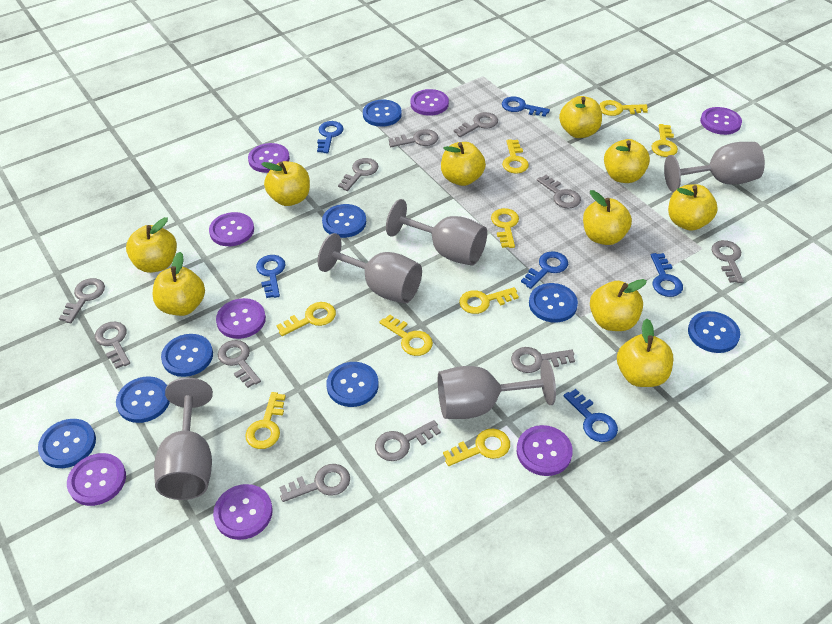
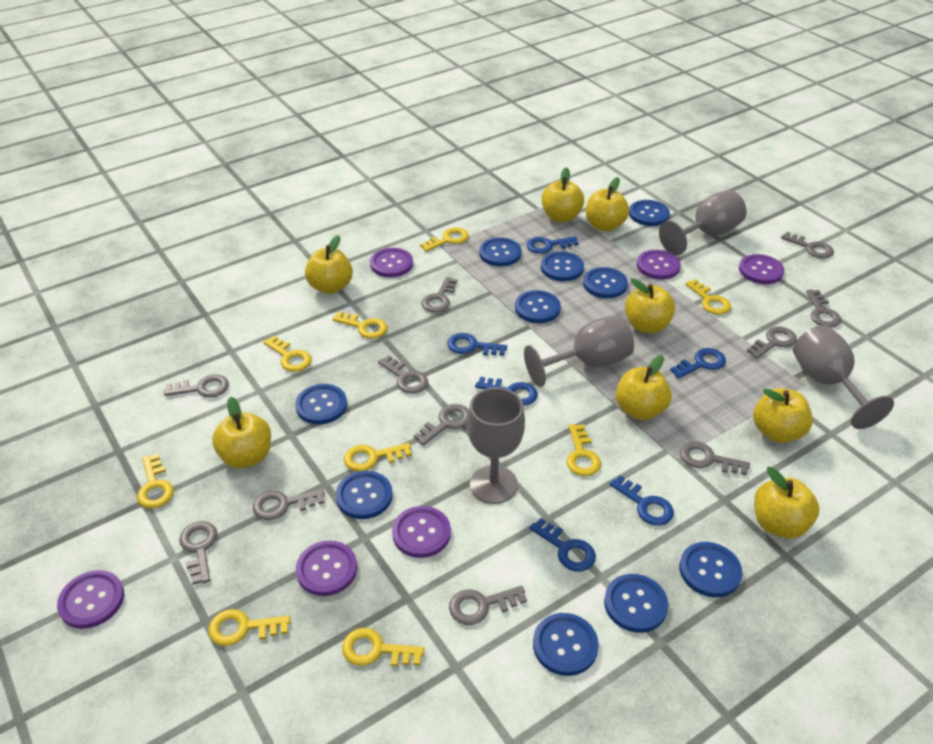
blue button: 8 -> 10
grey goblet: 5 -> 4
purple button: 8 -> 6
yellow apple: 10 -> 8

